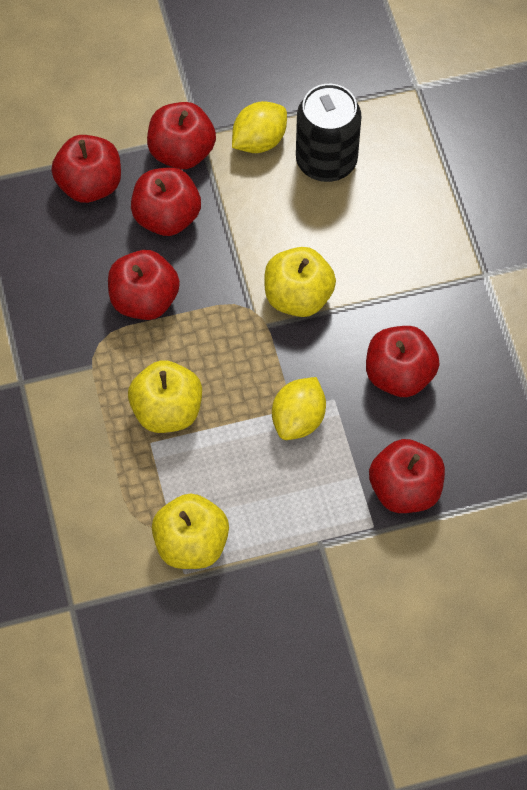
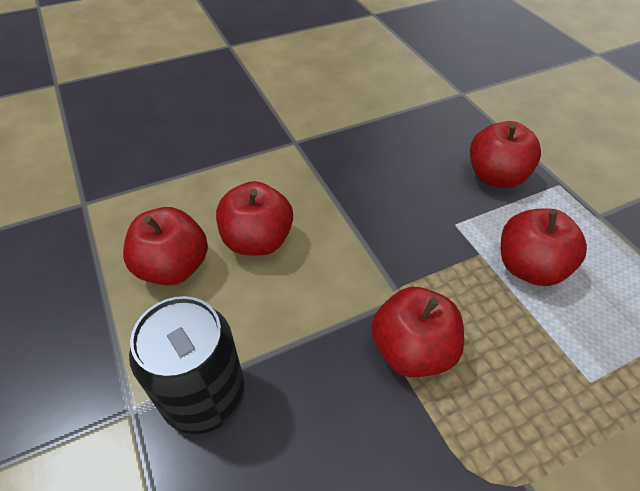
red apple: 6 -> 5
yellow apple: 3 -> 0
yellow lemon: 2 -> 0

